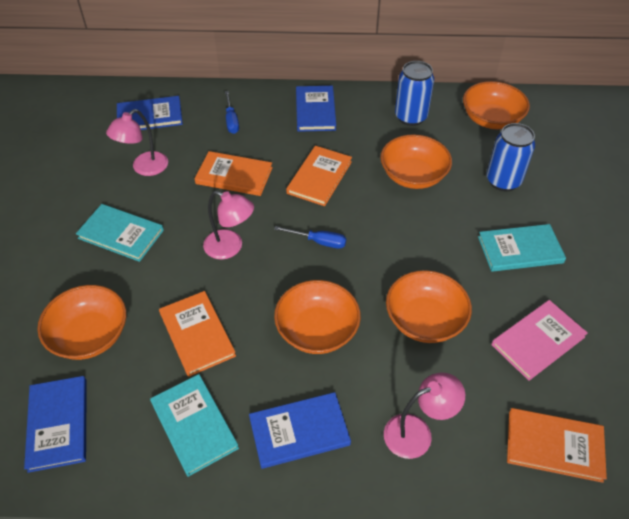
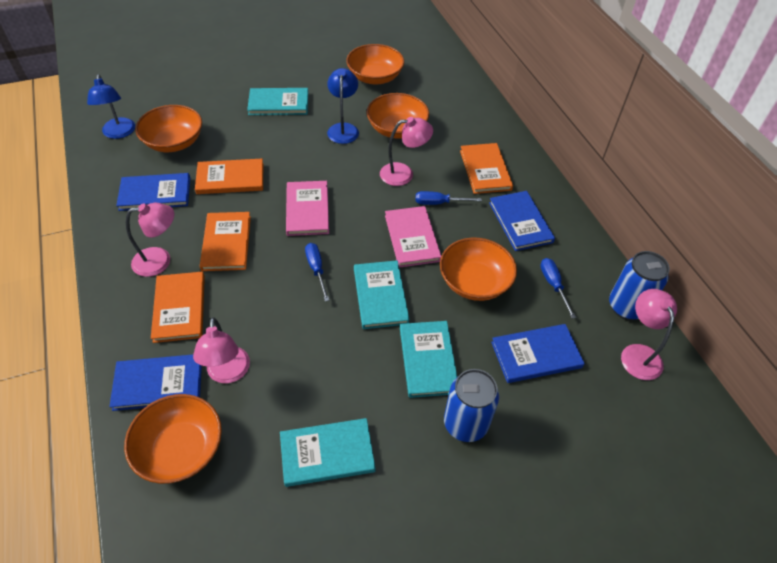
blue lamp: 0 -> 2
blue screwdriver: 2 -> 3
pink book: 1 -> 2
pink lamp: 3 -> 4
turquoise book: 3 -> 4

